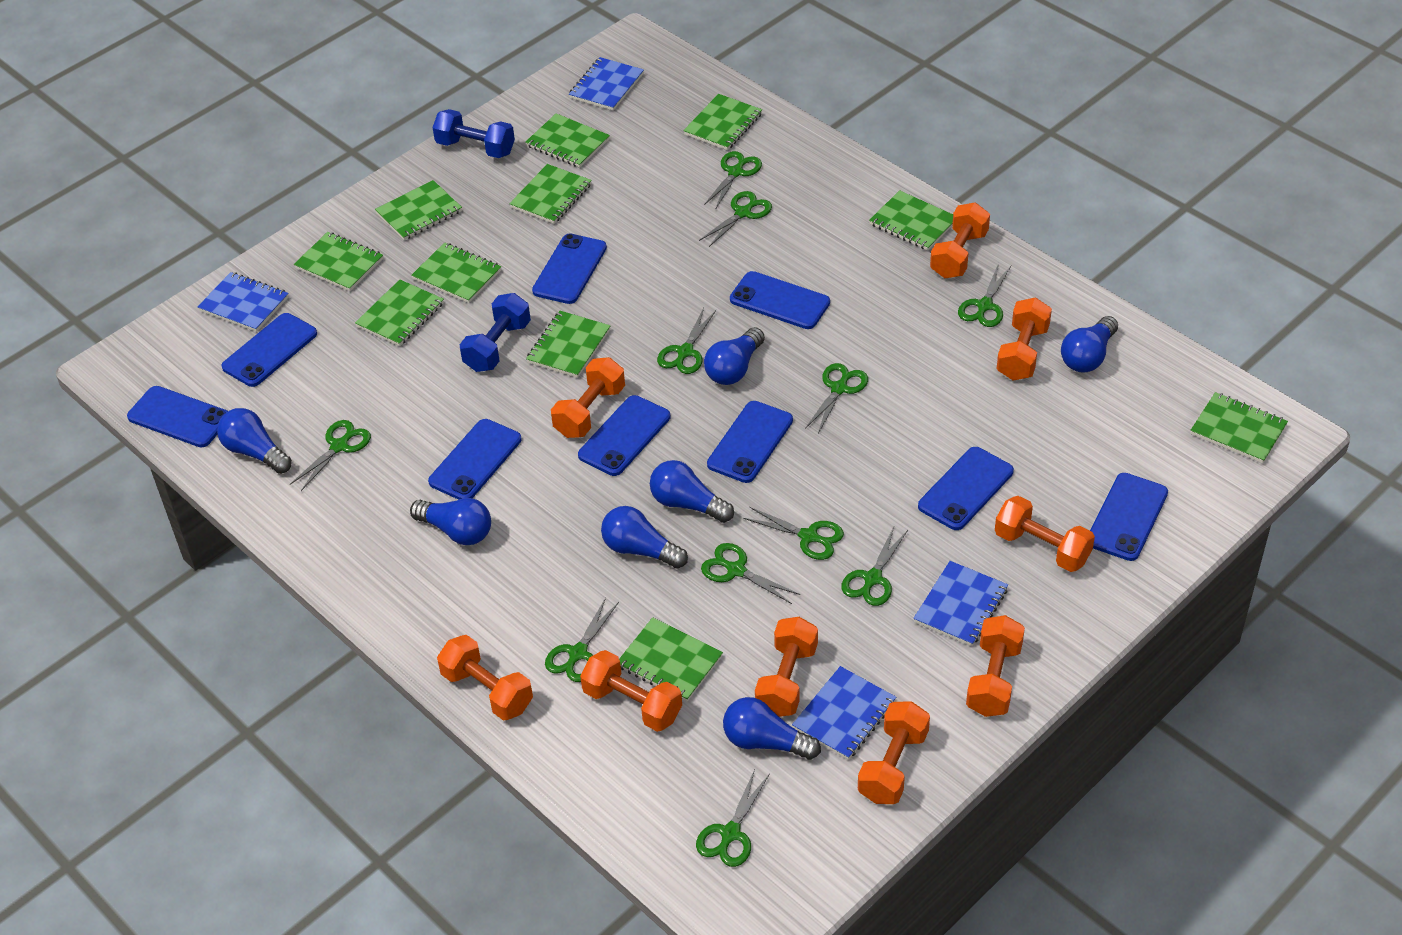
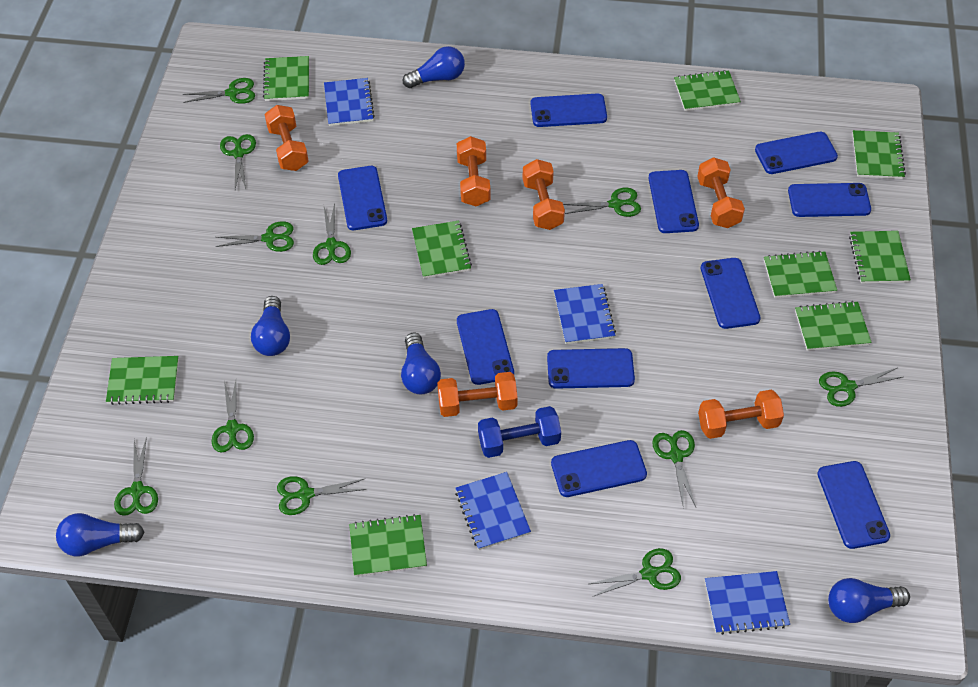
blue dumbbell: 2 -> 1
blue light bulb: 7 -> 5
blue phone: 9 -> 10
green notebook: 11 -> 9
orange dumbbell: 9 -> 6

